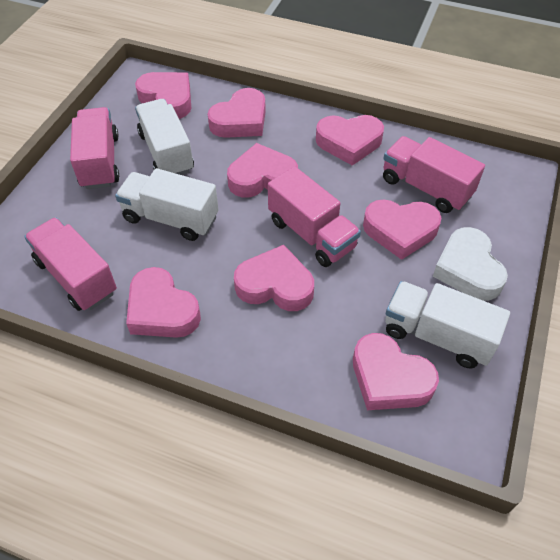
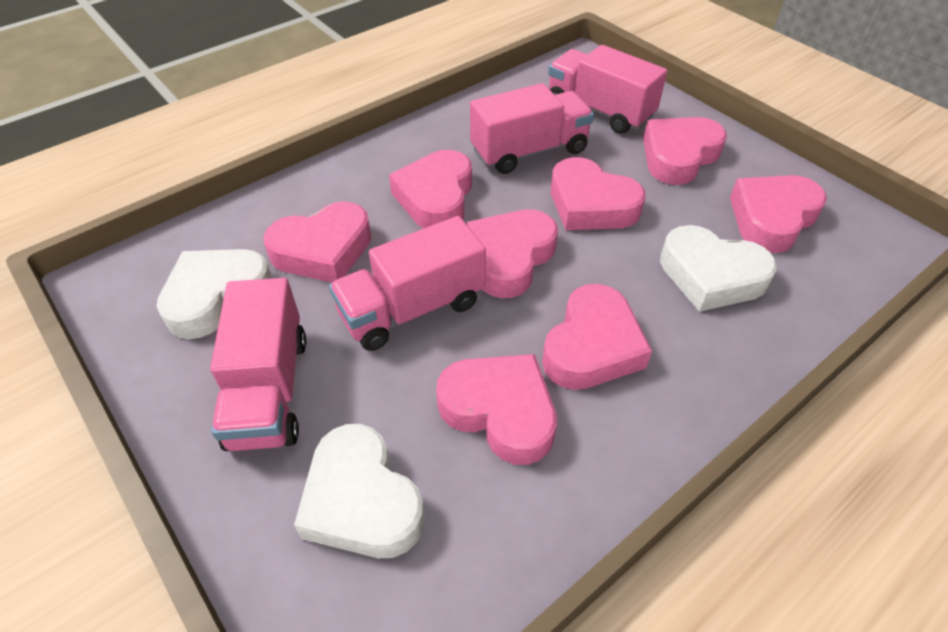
white heart: 1 -> 3
white truck: 3 -> 0

